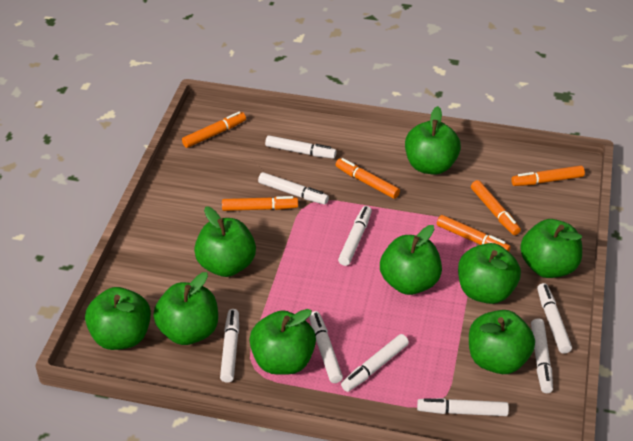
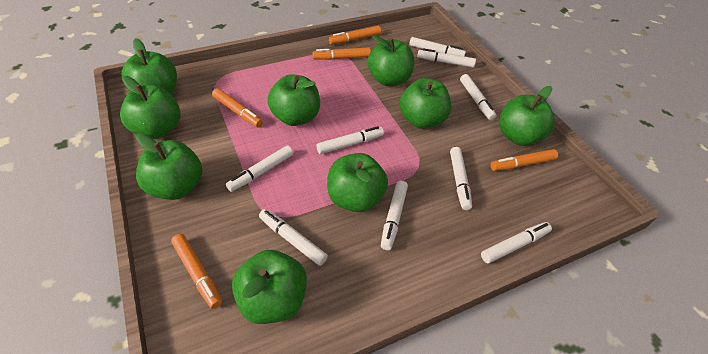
orange marker: 6 -> 5

